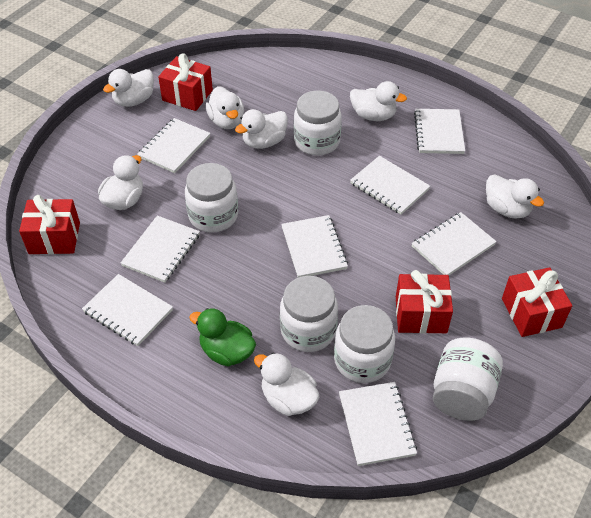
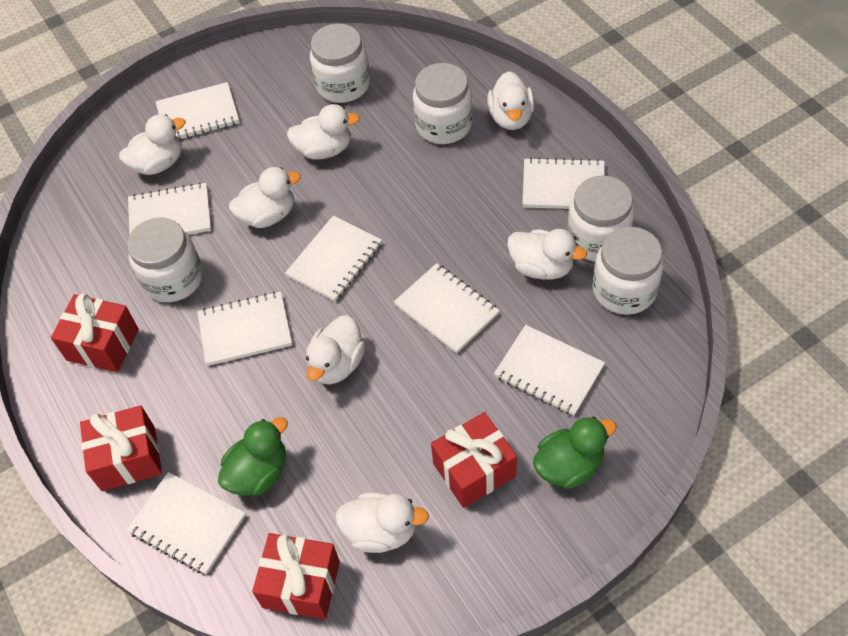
green duck: 1 -> 2

